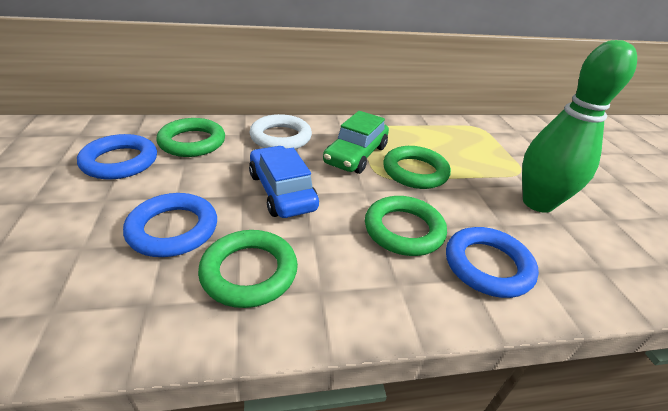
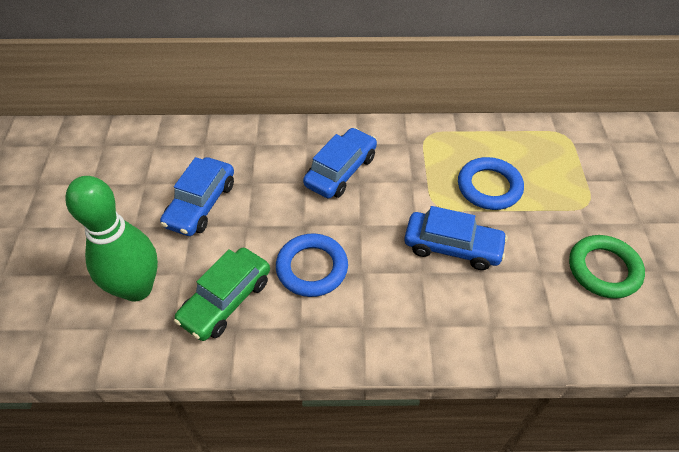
blue car: 1 -> 3
blue ring: 3 -> 2
green ring: 4 -> 1
white ring: 1 -> 0

